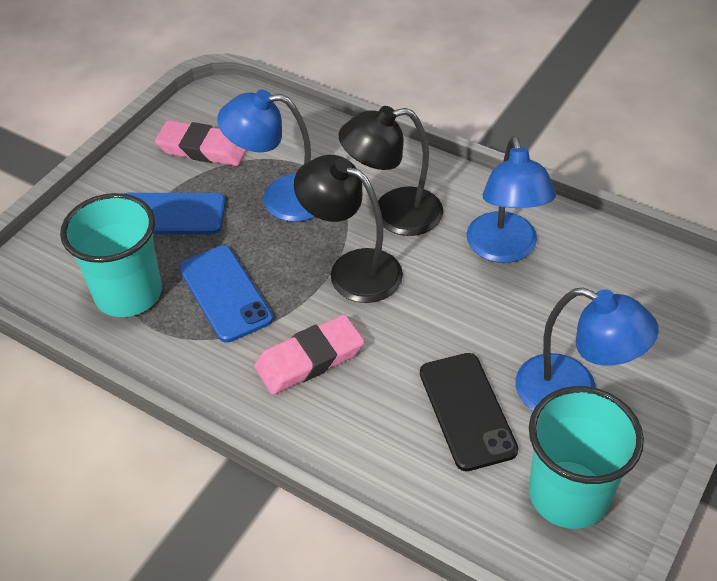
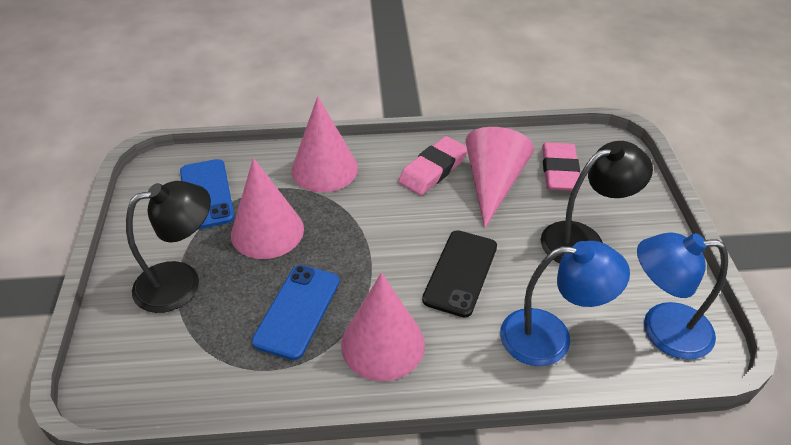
blue lamp: 3 -> 2
pink cone: 0 -> 4
turquoise cup: 2 -> 0

